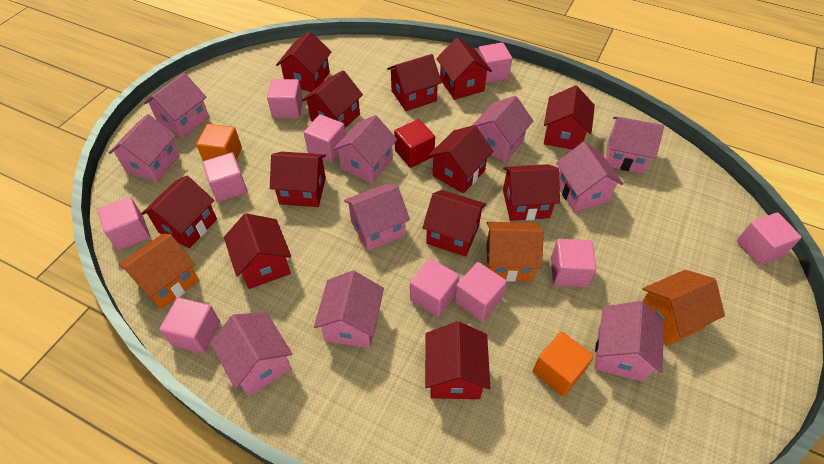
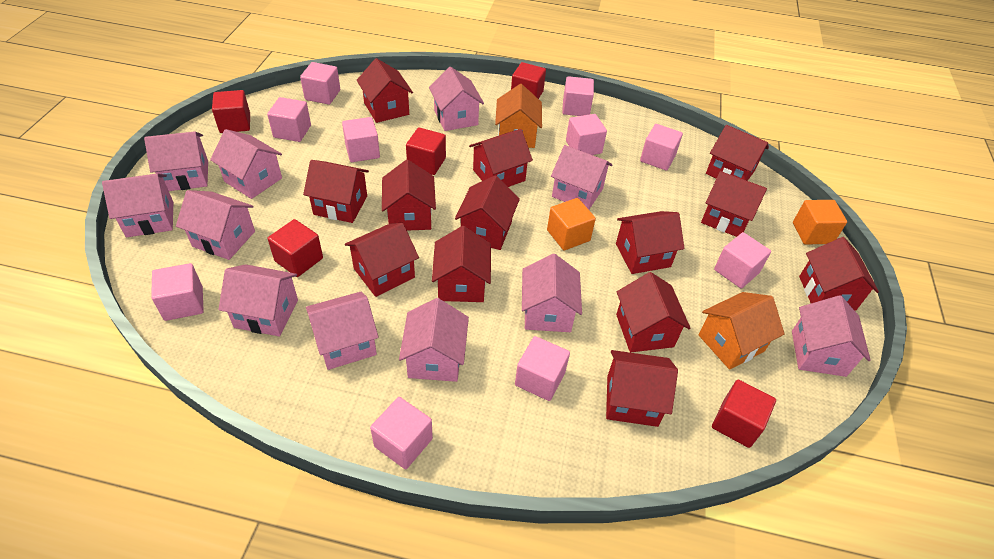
orange house: 3 -> 2
pink house: 10 -> 11
red cube: 1 -> 5
red house: 12 -> 13

